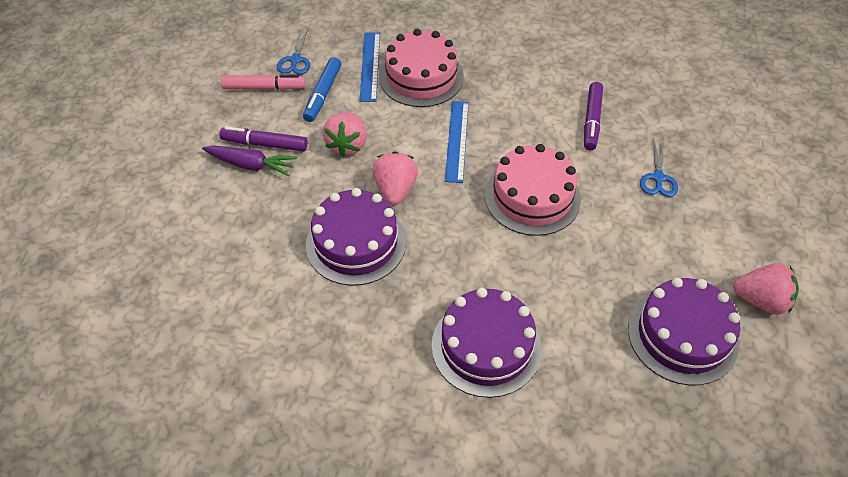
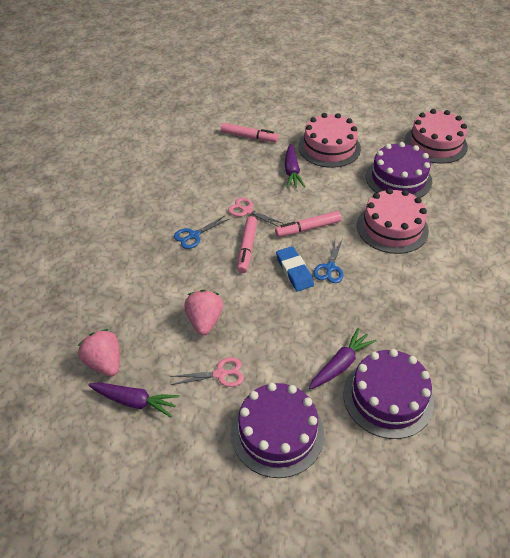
blue eraser: 0 -> 1
blue marker: 1 -> 0
blue ruler: 2 -> 0
pink cake: 2 -> 3
pink marker: 1 -> 3
pink scissors: 0 -> 2
pink strawberry: 3 -> 2
purple carrot: 1 -> 3
purple marker: 2 -> 0

